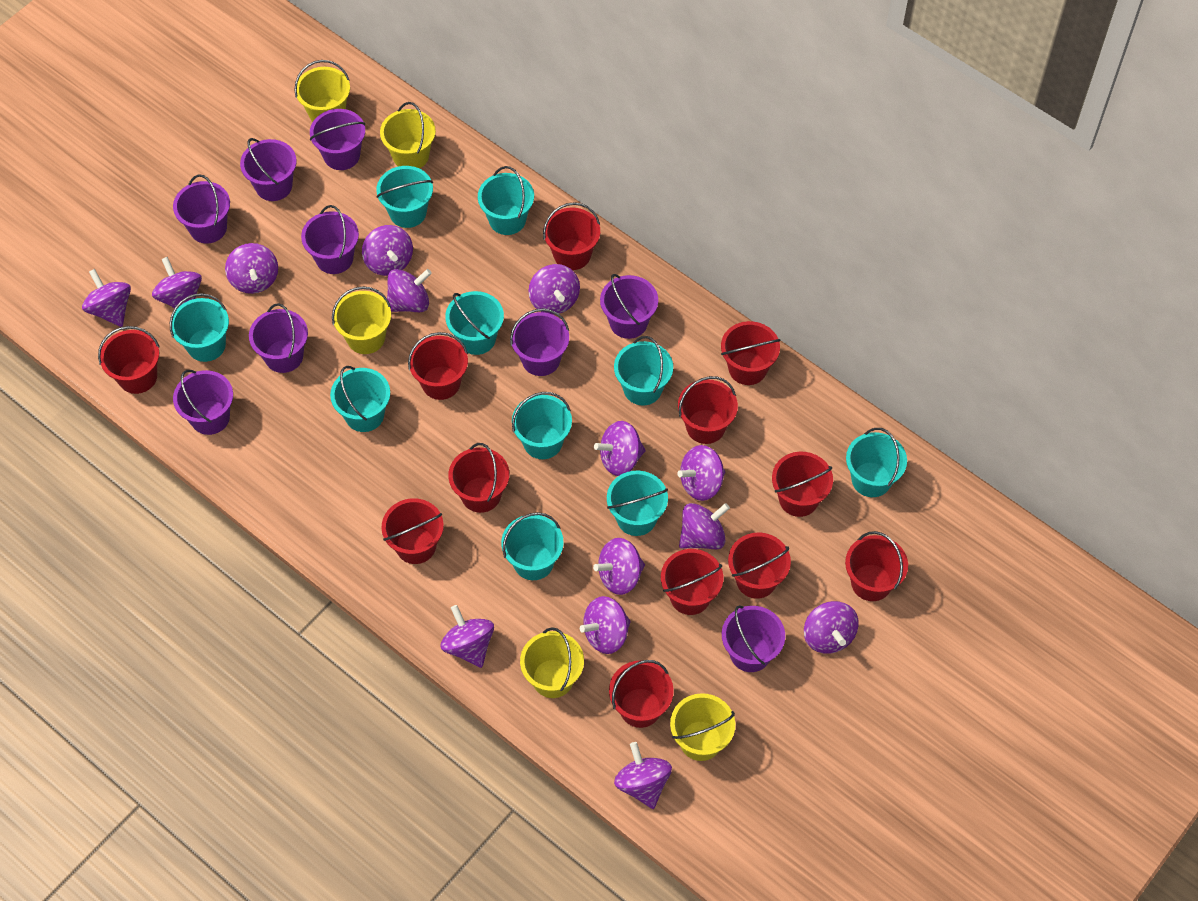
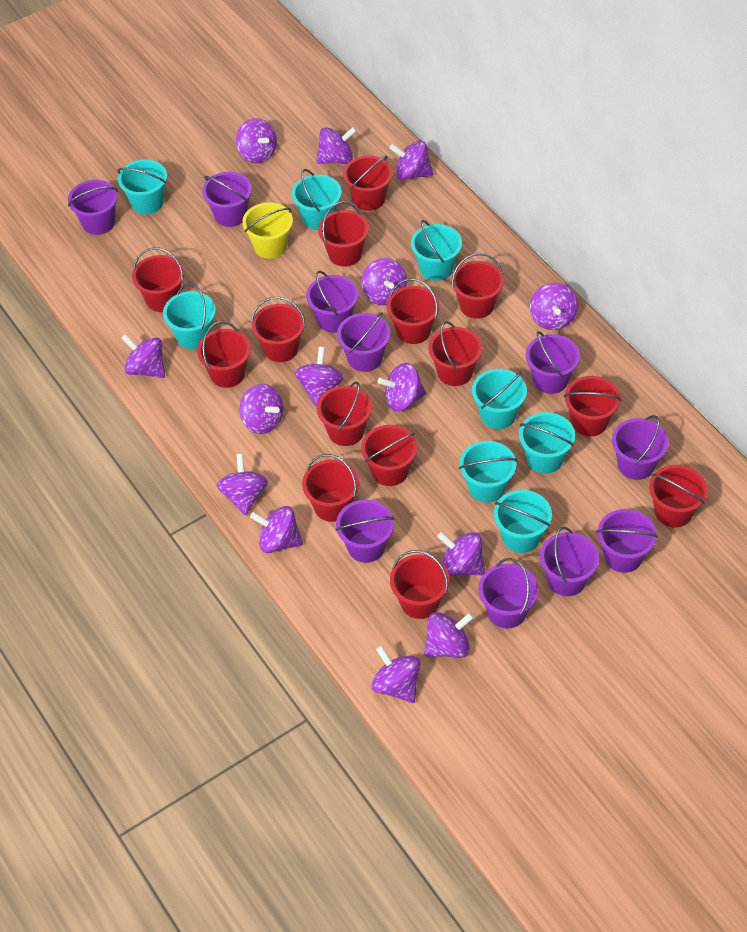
purple bucket: 9 -> 10
red bucket: 12 -> 14
turquoise bucket: 10 -> 8
yellow bucket: 5 -> 1

